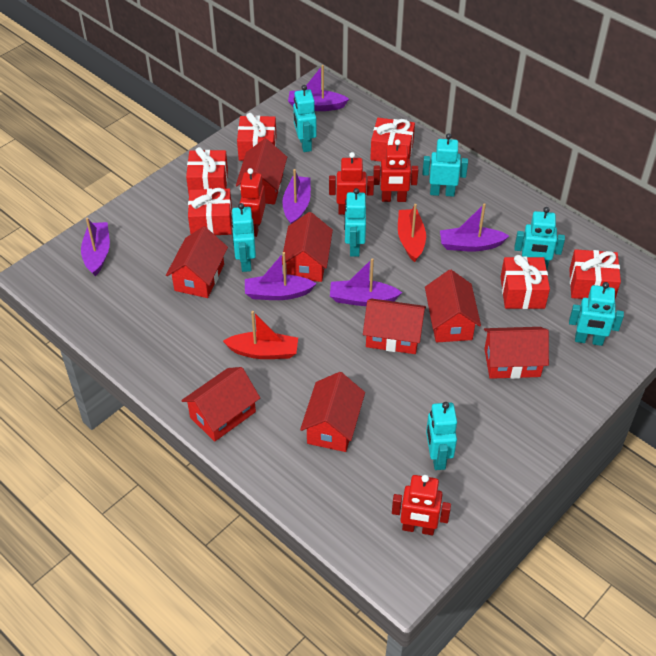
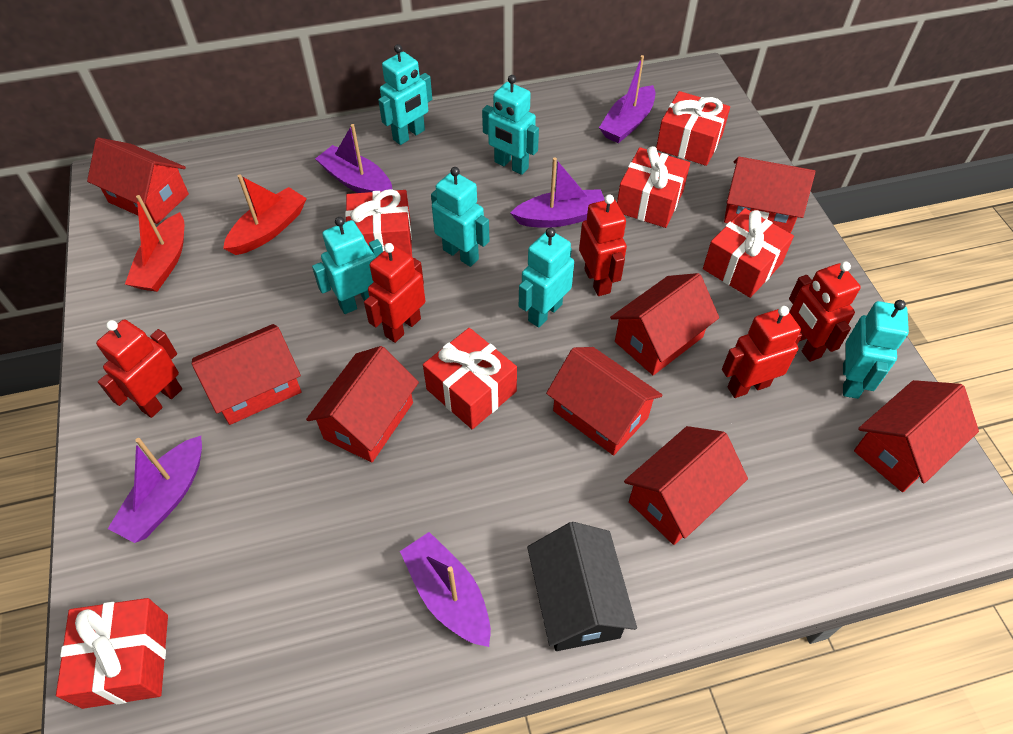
black house: 0 -> 1
purple boat: 6 -> 5
red robot: 4 -> 5
turquoise robot: 7 -> 6

